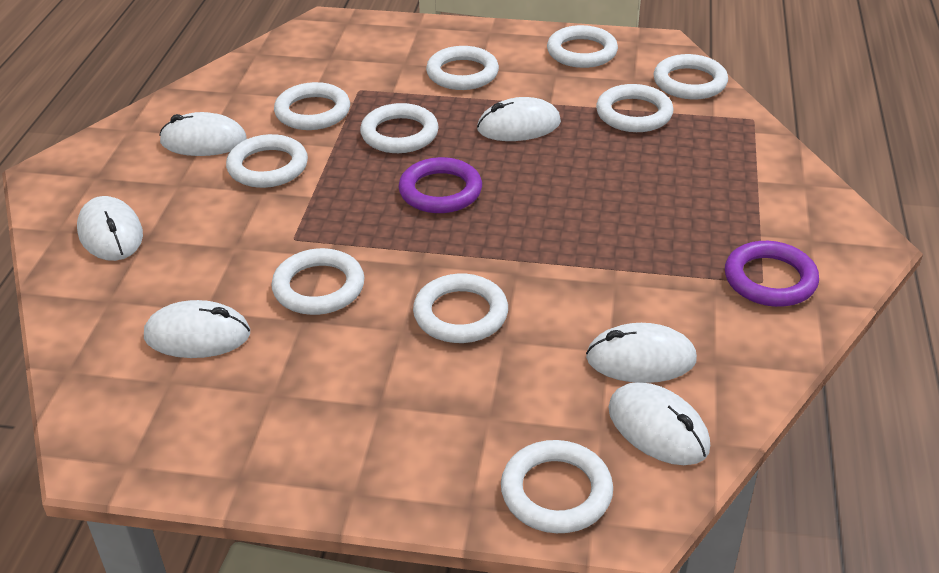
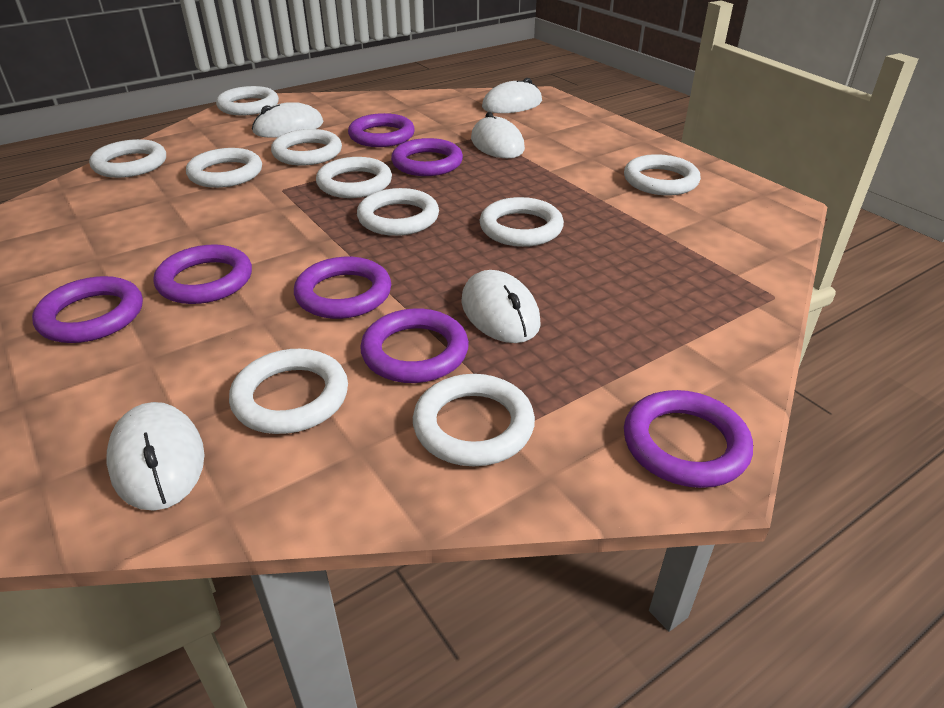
purple ring: 2 -> 7
white mouse: 6 -> 5

